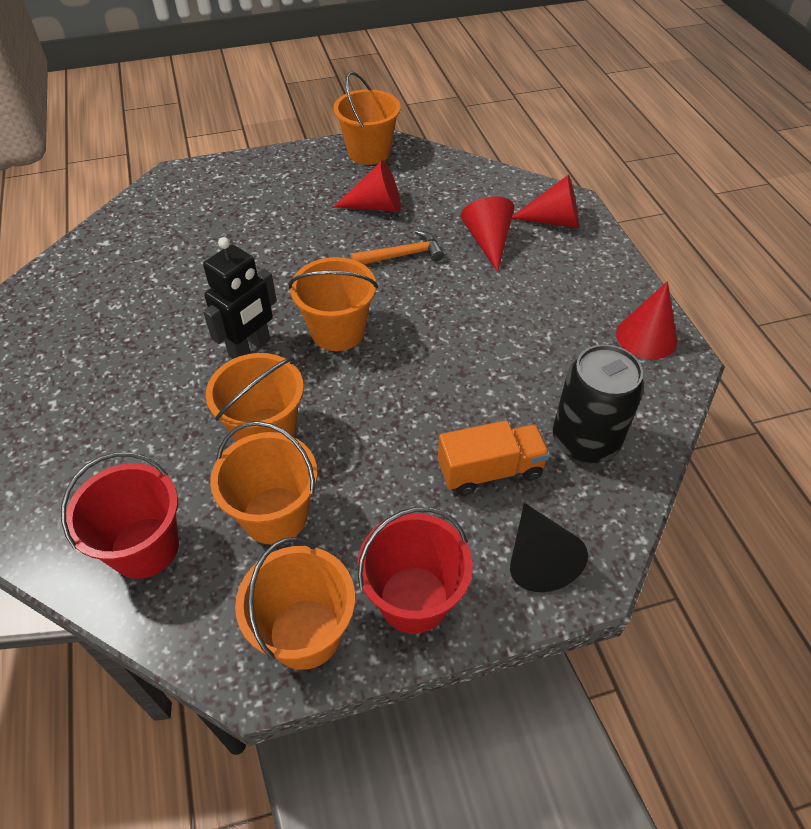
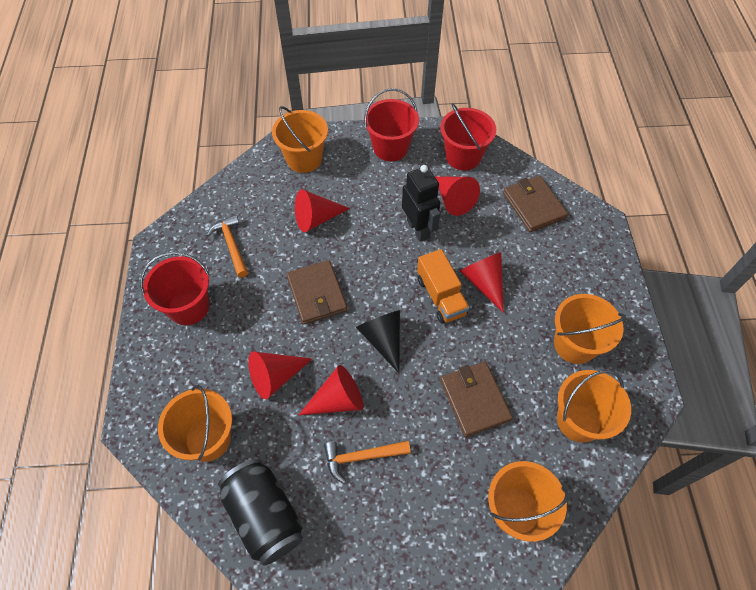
brown wallet: 0 -> 3
orange hammer: 1 -> 2
red bucket: 2 -> 3
red cone: 4 -> 5

